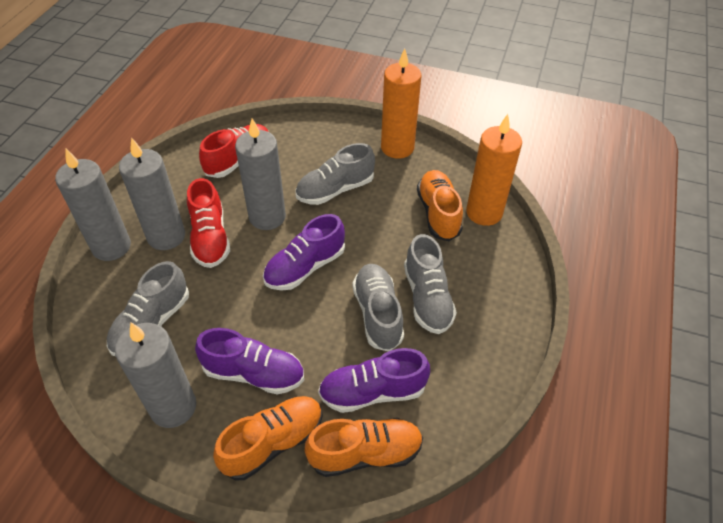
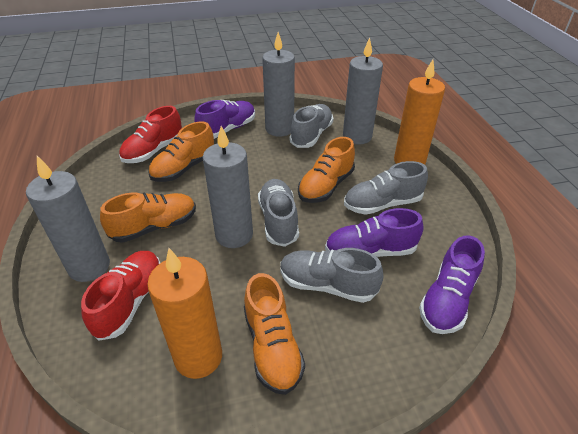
orange shoe: 3 -> 4

